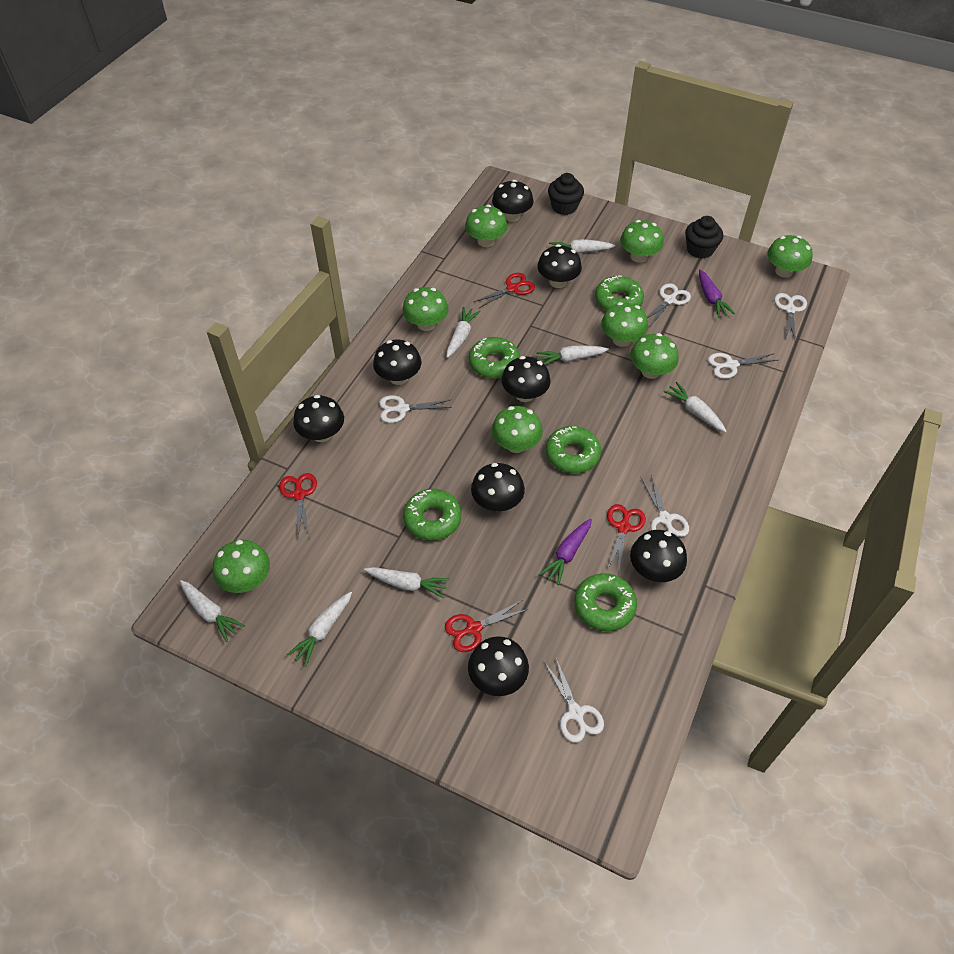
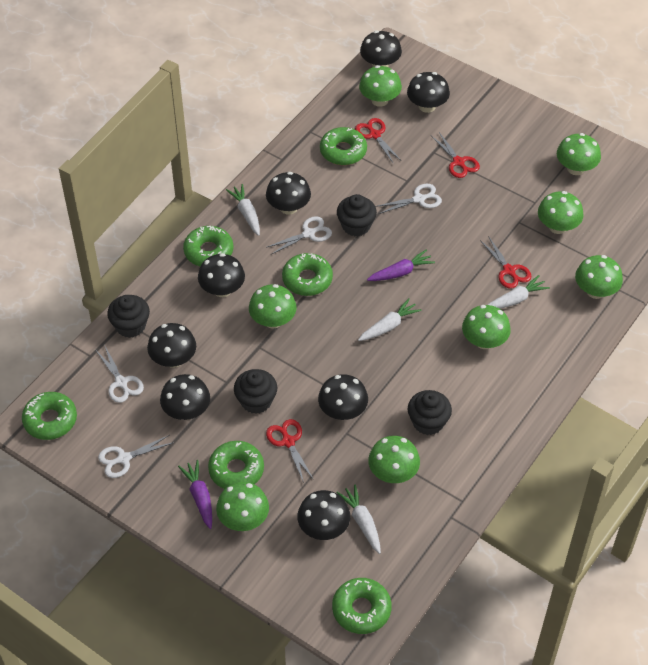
black cupcake: 2 -> 4
green donut: 5 -> 6
white carrot: 7 -> 4
white scissors: 6 -> 4

